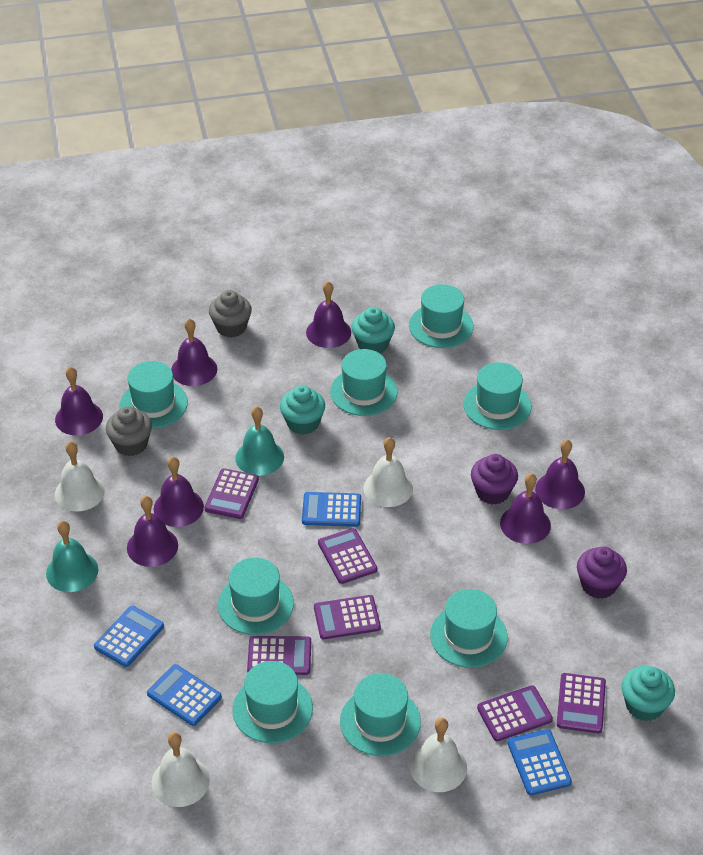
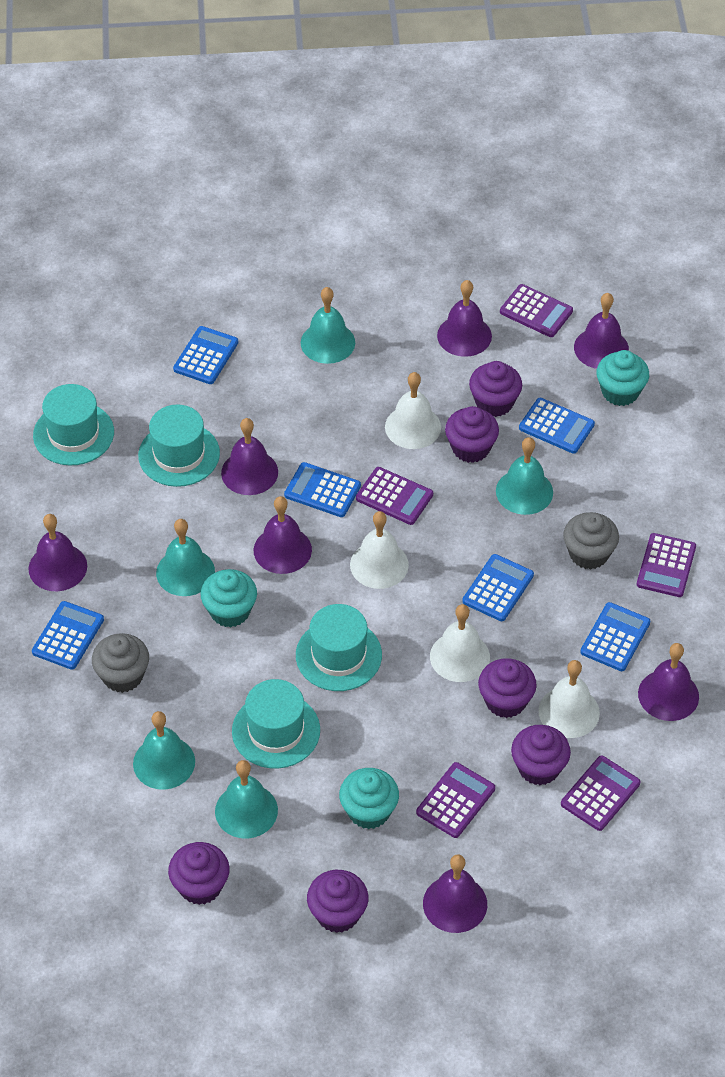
blue calculator: 4 -> 6
purple calculator: 6 -> 5
purple cupcake: 2 -> 6
turquoise bell: 2 -> 5
turquoise hat: 8 -> 4

